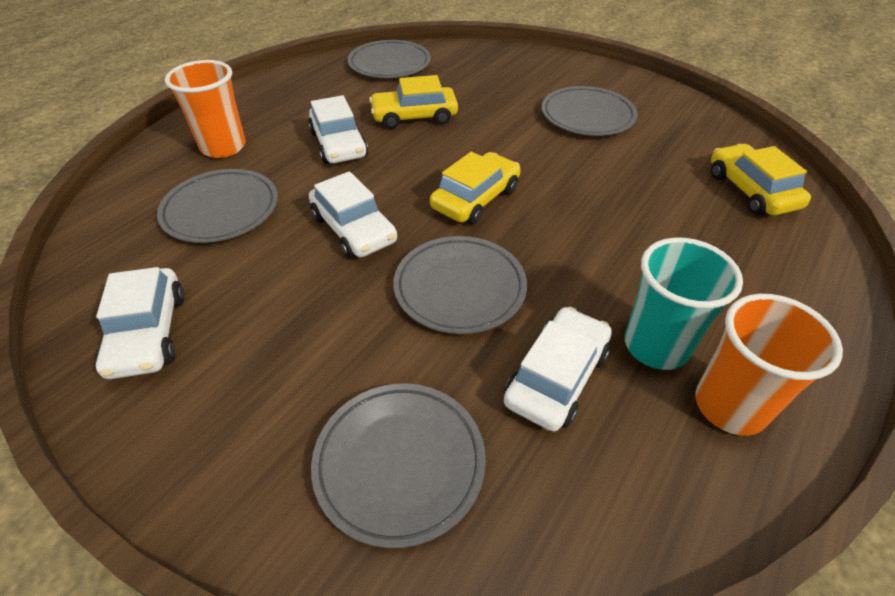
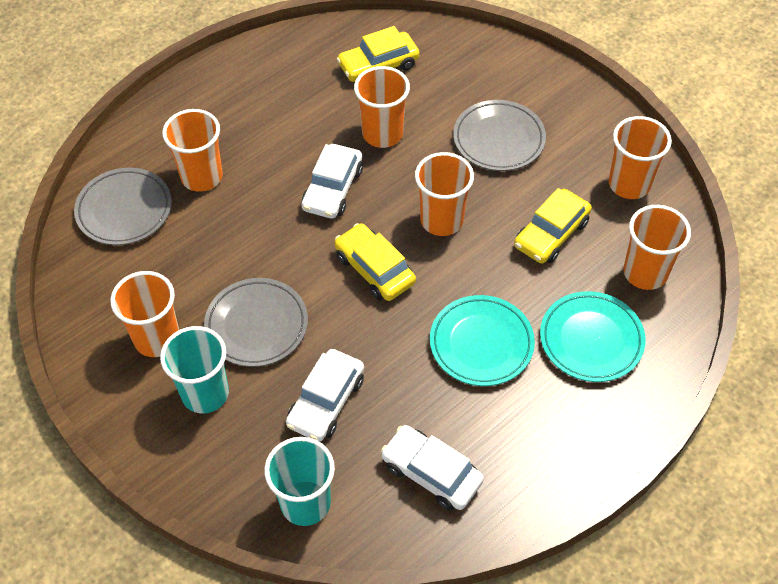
grey plate: 5 -> 3
orange cup: 2 -> 6
turquoise cup: 1 -> 2
turquoise plate: 0 -> 2
white car: 4 -> 3

